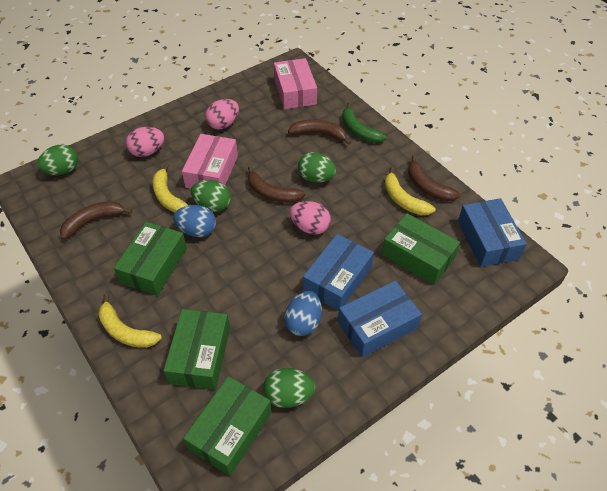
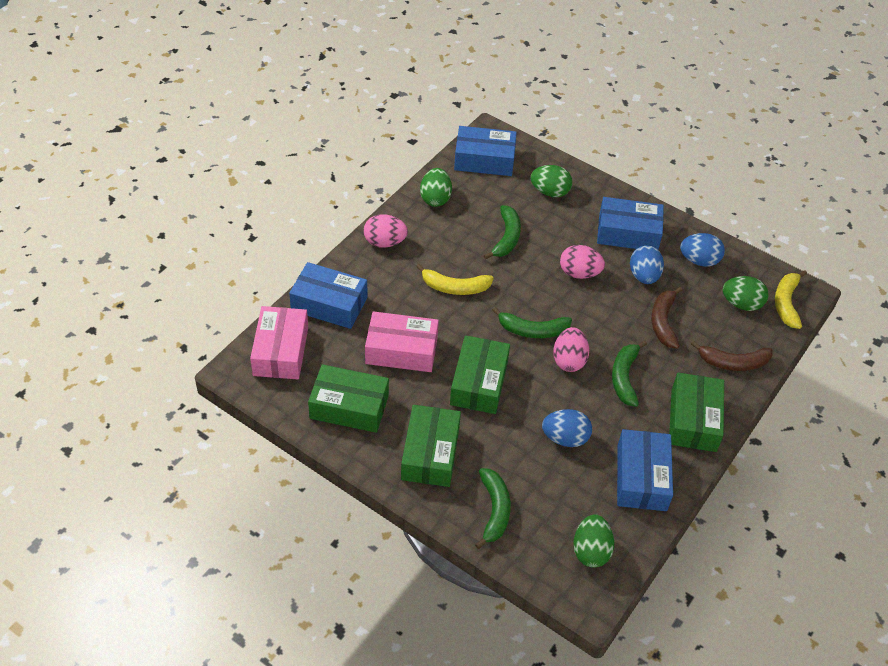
blue box: 3 -> 4
blue egg: 2 -> 3
brown banana: 4 -> 2
green banana: 1 -> 4
yellow banana: 3 -> 2

